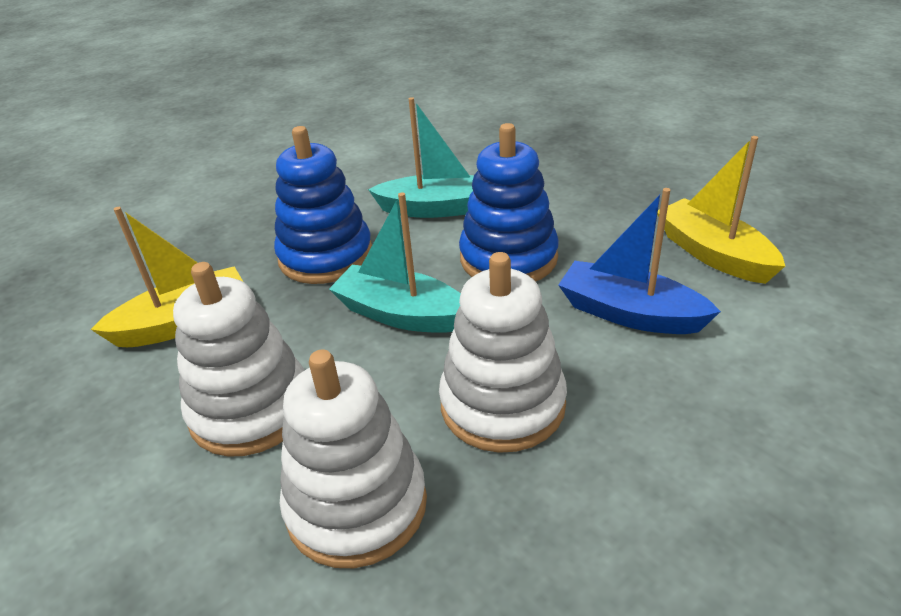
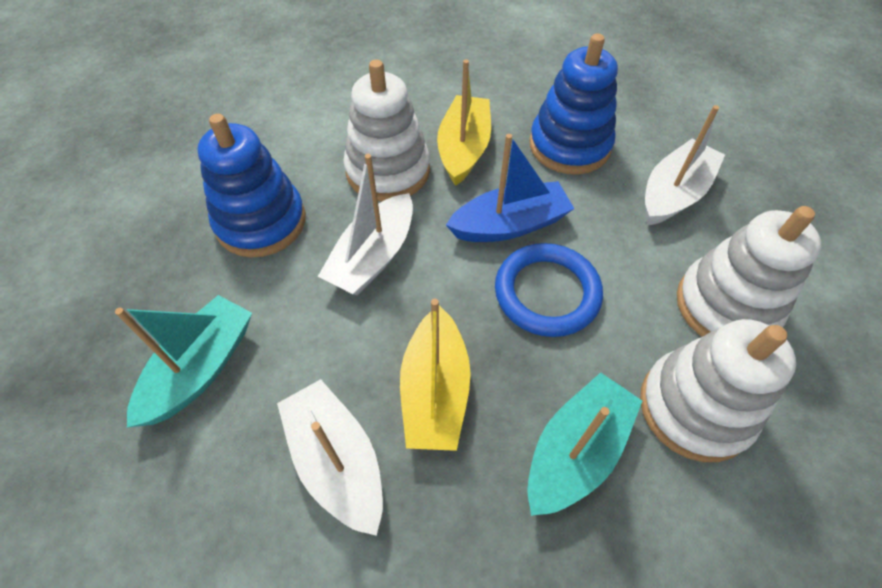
blue ring: 0 -> 1
white boat: 0 -> 3

